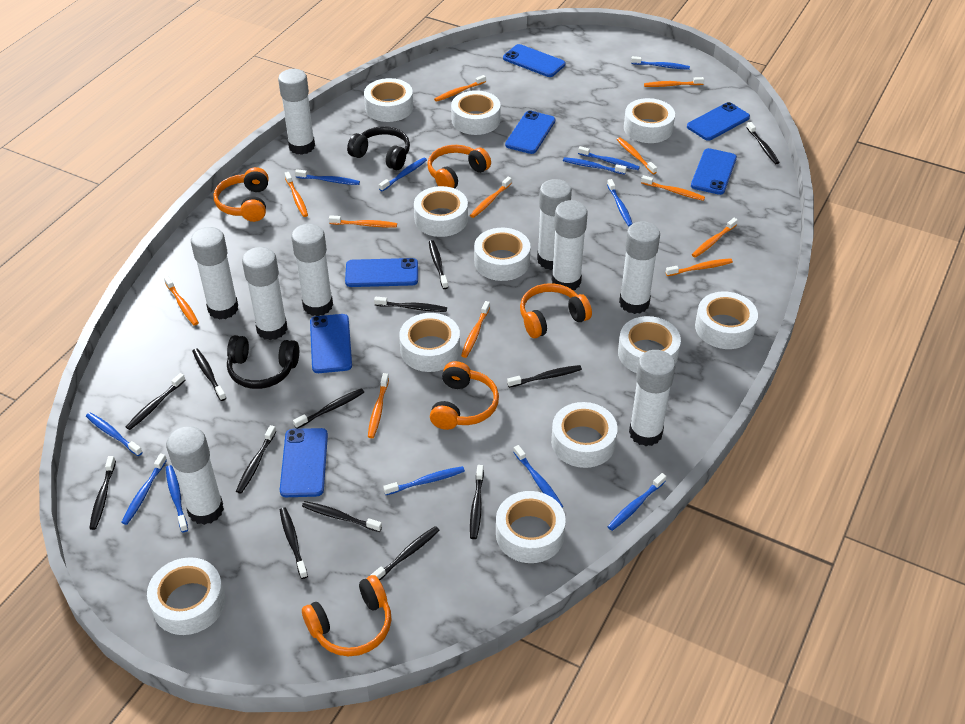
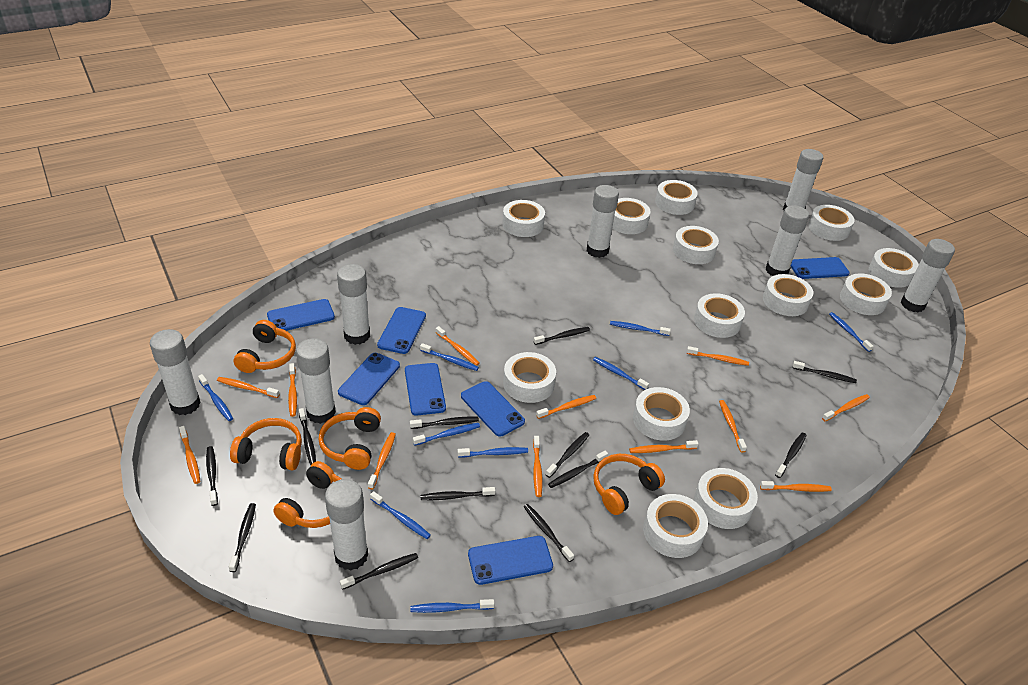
black headphones: 2 -> 0
black toothbrush: 13 -> 12
blue toothbrush: 12 -> 9
white glue stick: 9 -> 8
white tape: 11 -> 13

